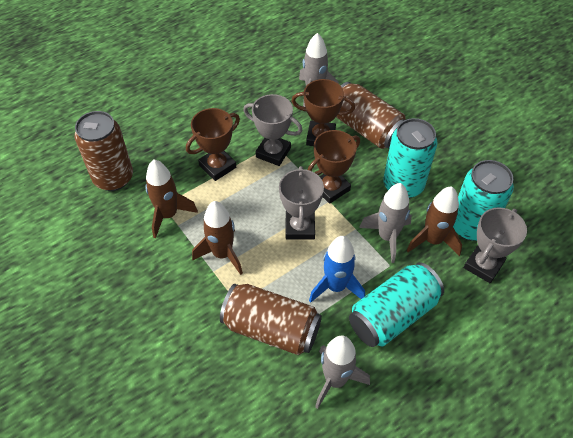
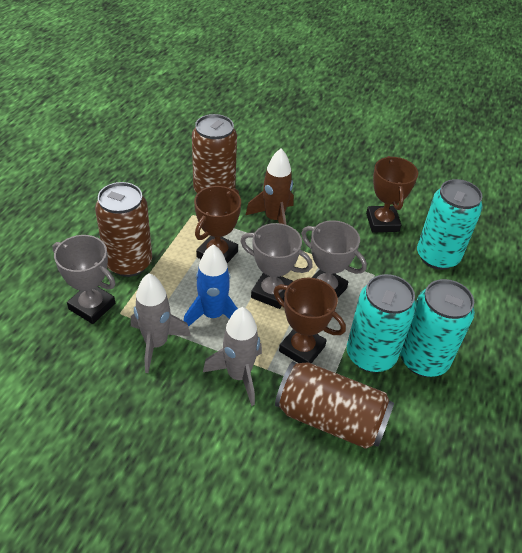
brown rocket: 3 -> 1
grey rocket: 3 -> 2

